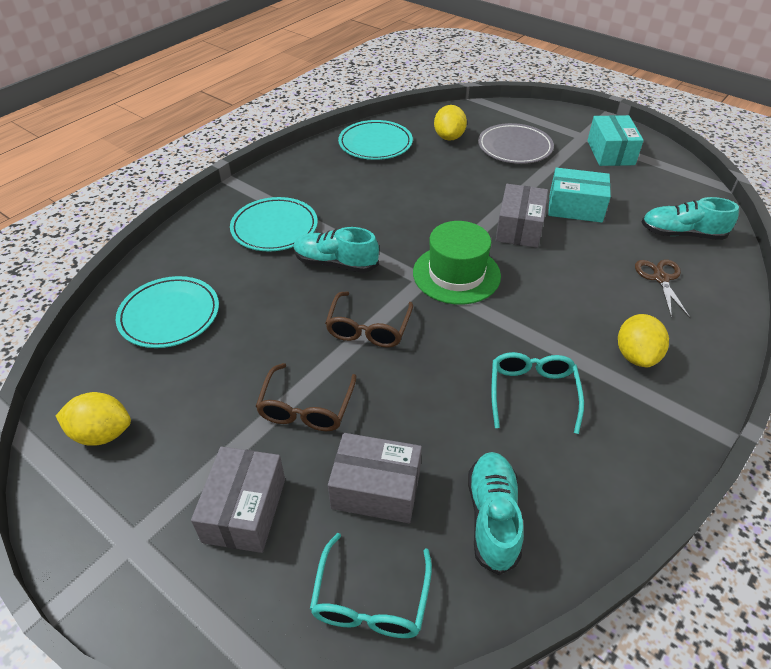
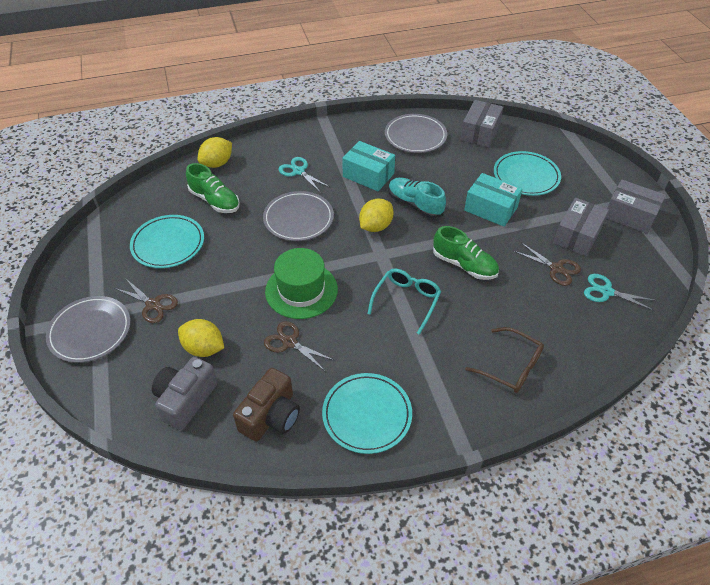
brown camera: 0 -> 1
brown glasses: 2 -> 1
brown scissors: 1 -> 3
green shoe: 0 -> 2
grey camera: 0 -> 1
grey plate: 1 -> 3
turquoise glasses: 2 -> 1
turquoise scissors: 0 -> 2
turquoise shoe: 3 -> 1

